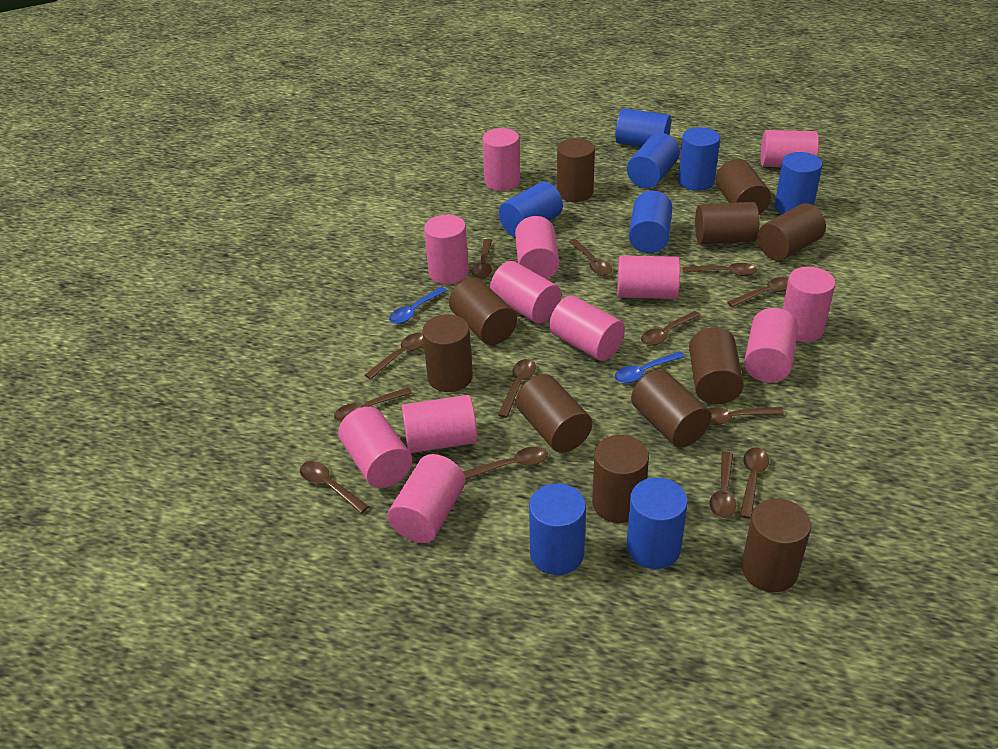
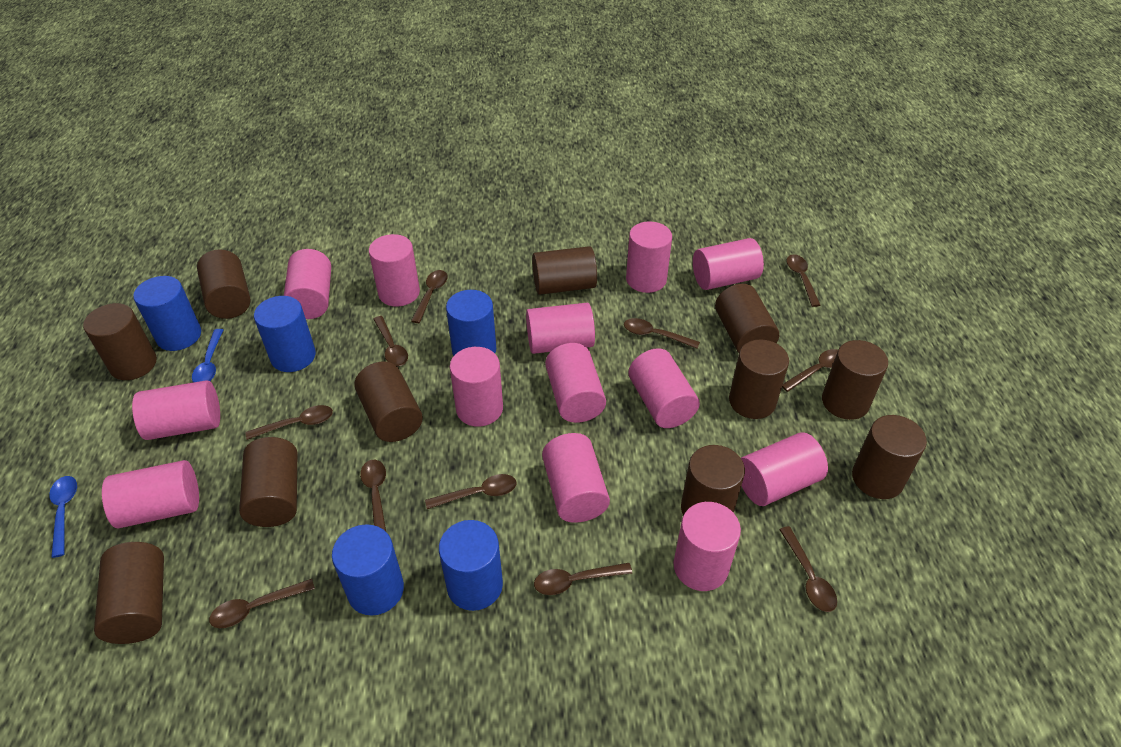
blue cylinder: 8 -> 5
brown spoon: 13 -> 11
pink cylinder: 12 -> 13

